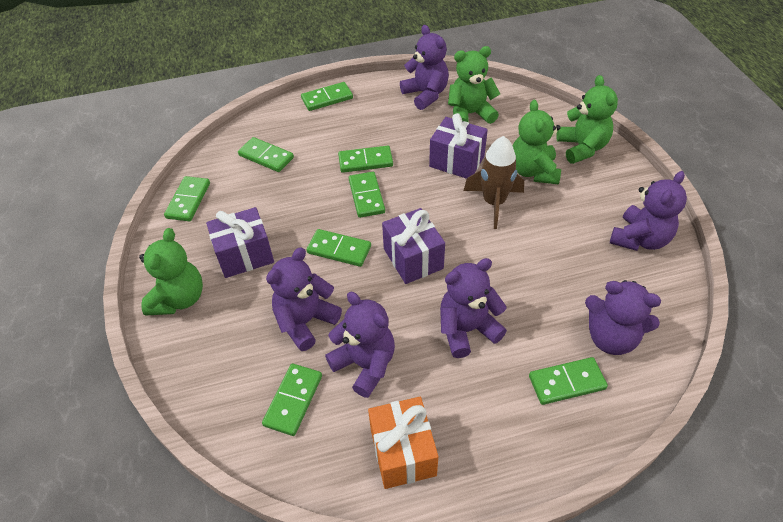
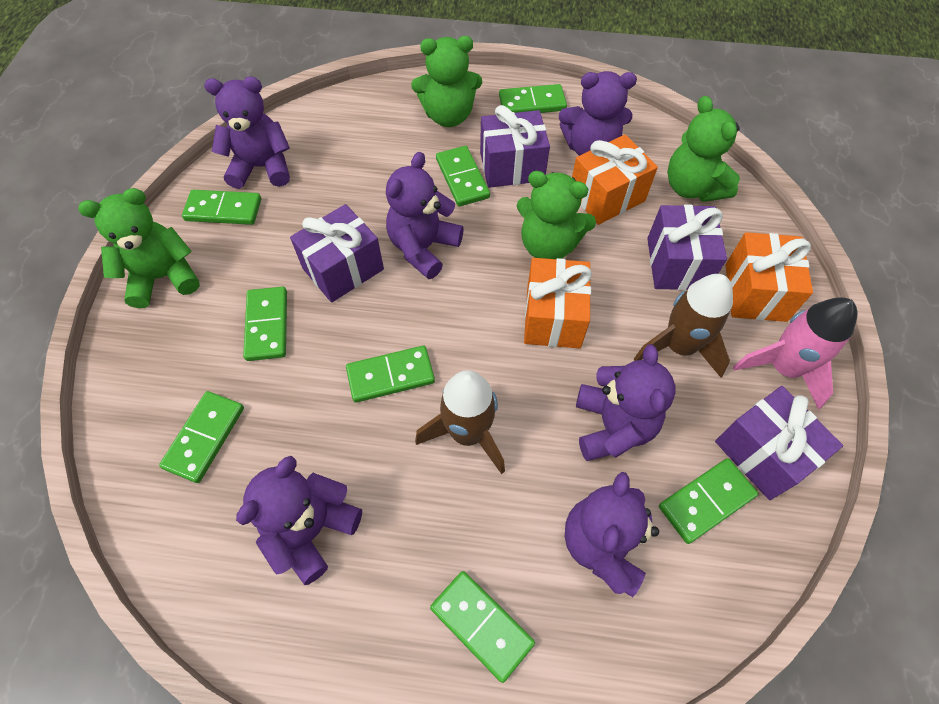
brown rocket: 1 -> 2
orange gift: 1 -> 3
pink rocket: 0 -> 1
purple gift: 3 -> 4

